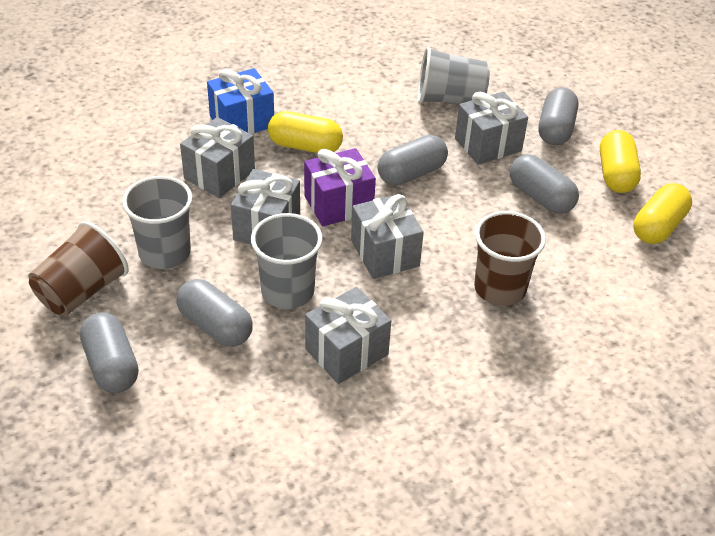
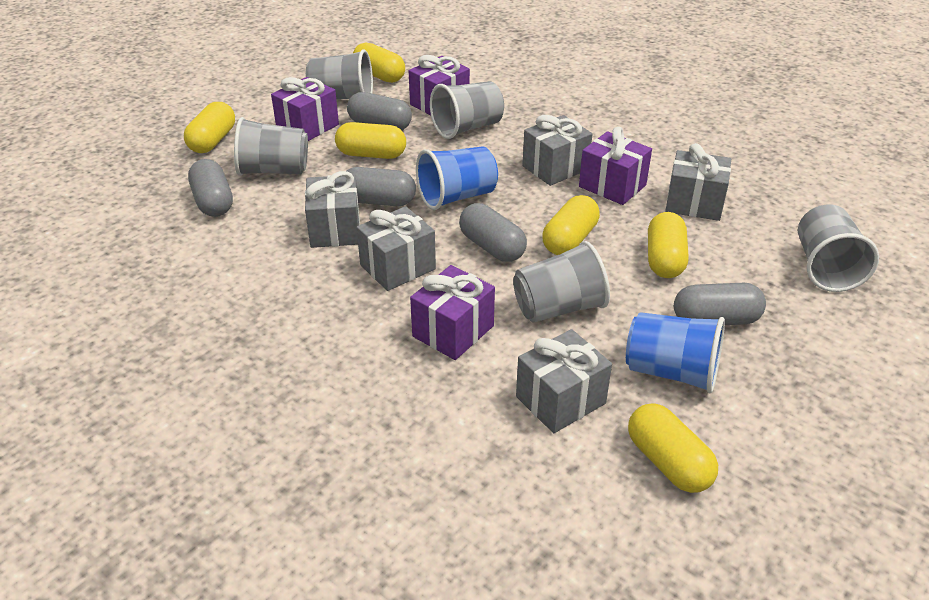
blue cup: 0 -> 2
blue gift: 1 -> 0
brown cup: 2 -> 0
grey cup: 3 -> 5
purple gift: 1 -> 4
yellow capsule: 3 -> 6

